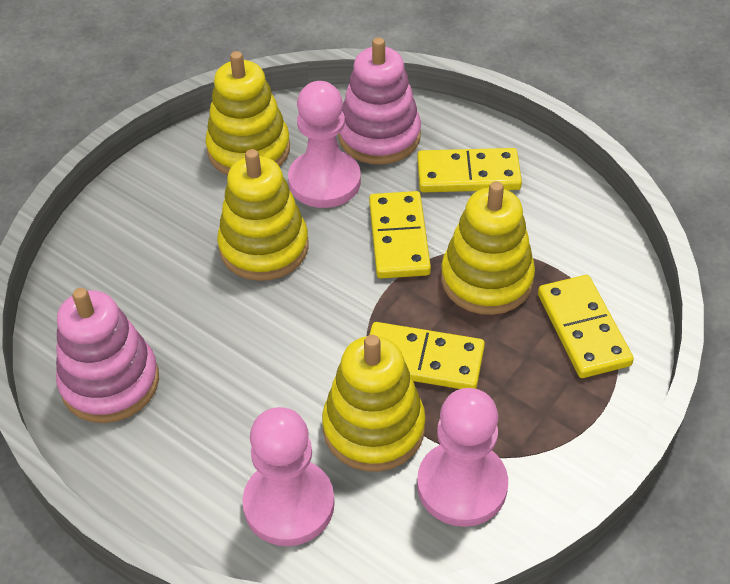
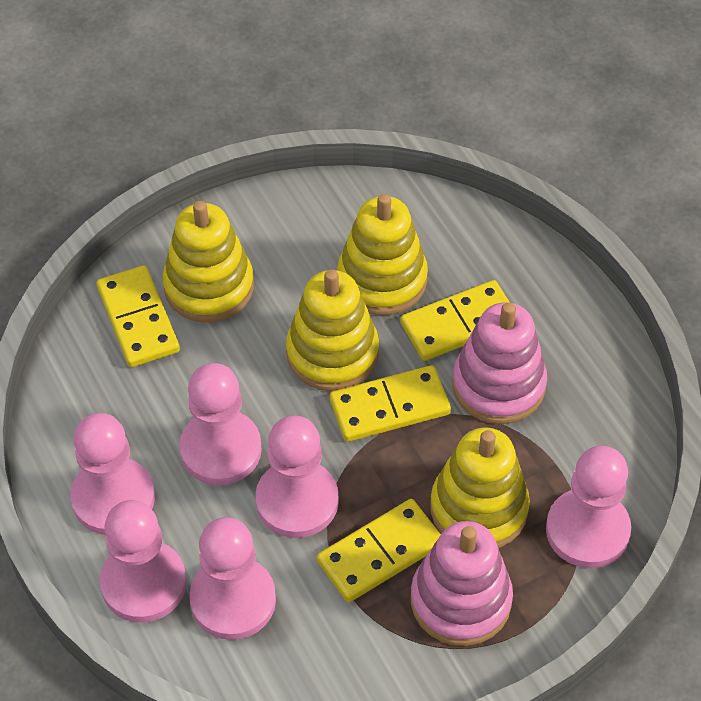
pink pawn: 3 -> 6

